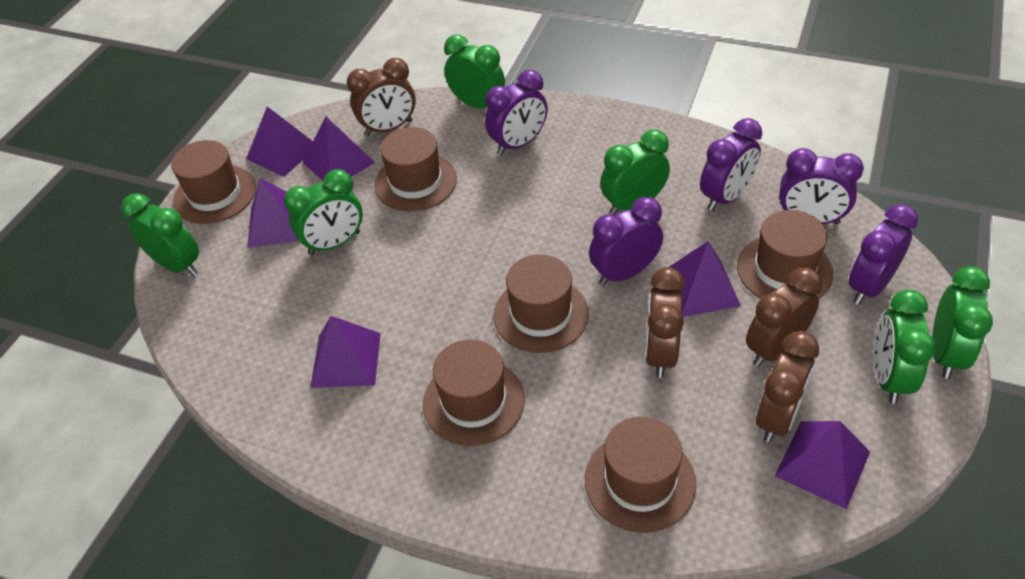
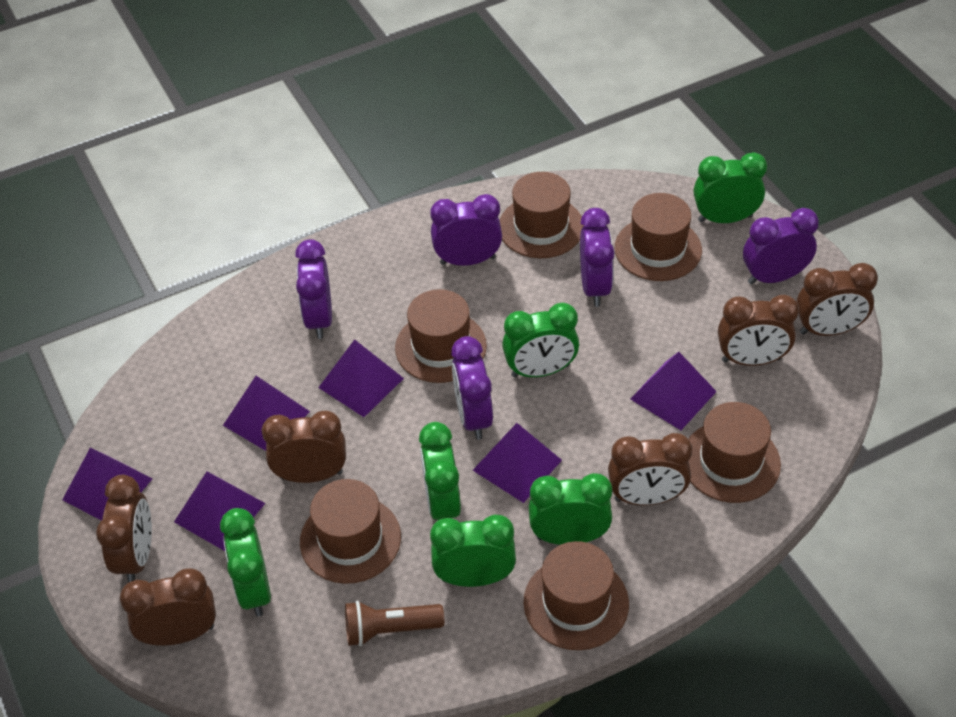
brown clock: 4 -> 6
brown flashlight: 0 -> 1

